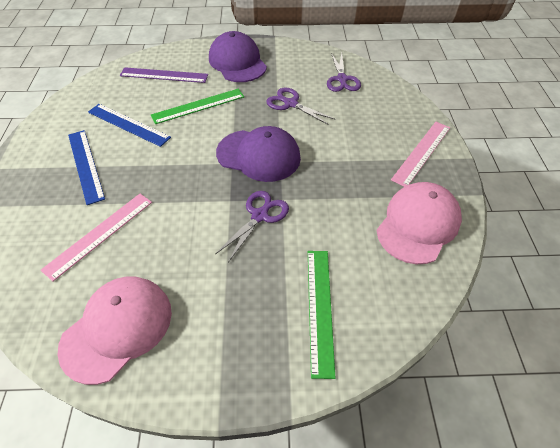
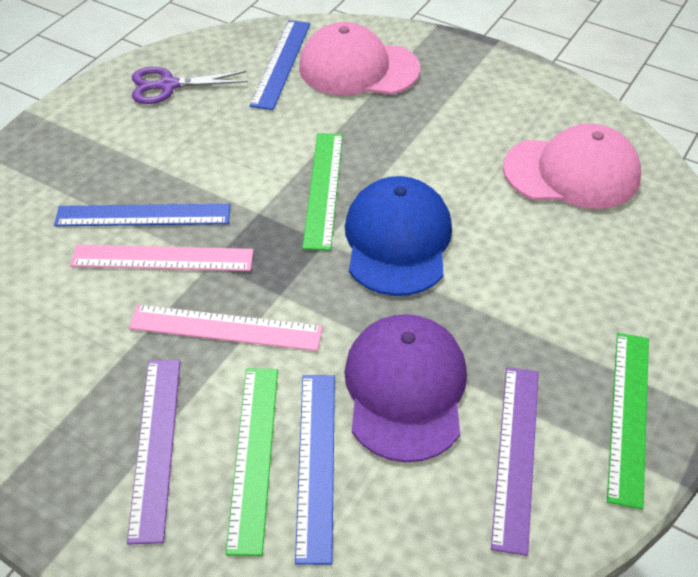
blue cap: 0 -> 1
blue ruler: 2 -> 3
green ruler: 2 -> 3
purple cap: 2 -> 1
purple ruler: 1 -> 2
purple scissors: 3 -> 1

